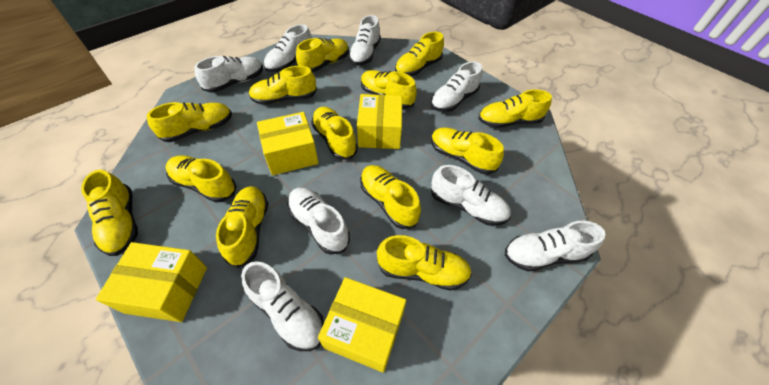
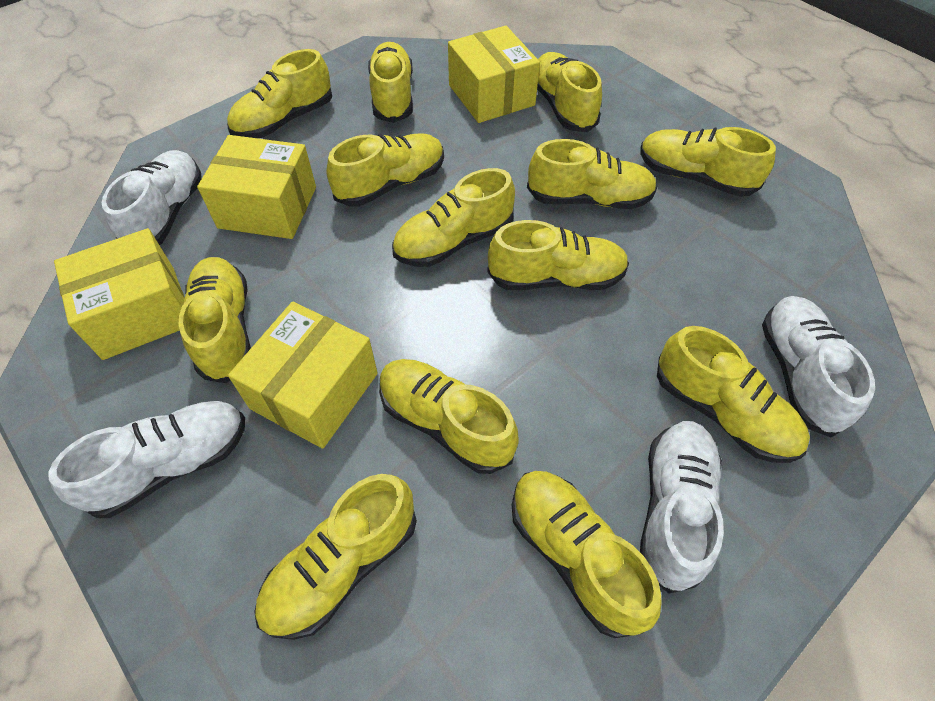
white shoe: 8 -> 4

